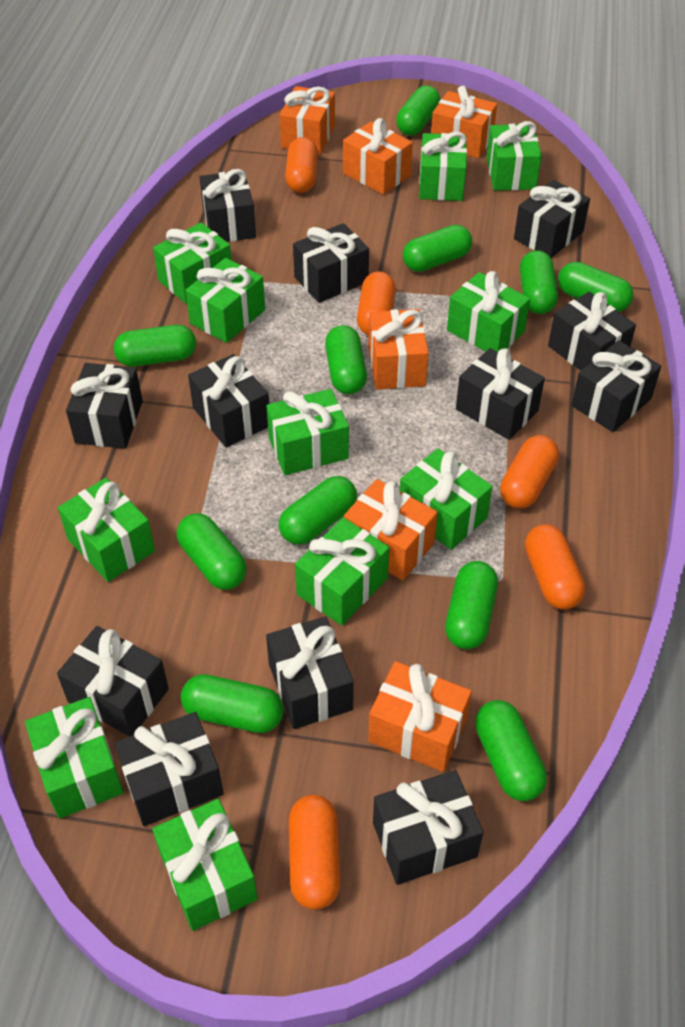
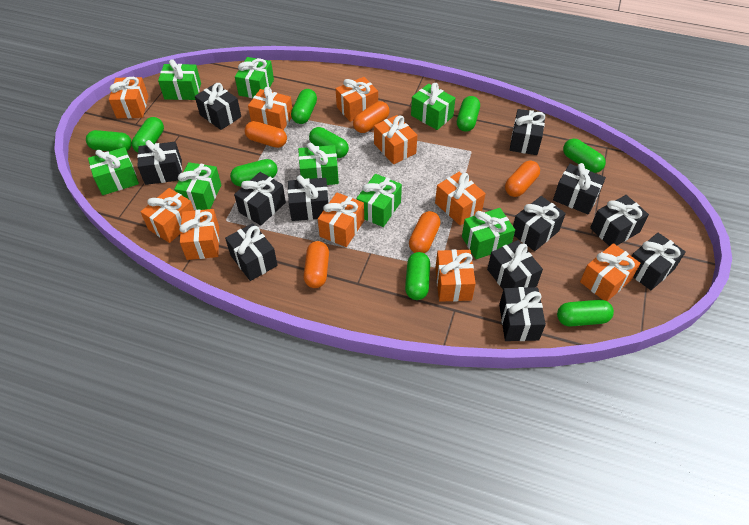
green capsule: 11 -> 9
green gift: 11 -> 8
orange gift: 6 -> 10

